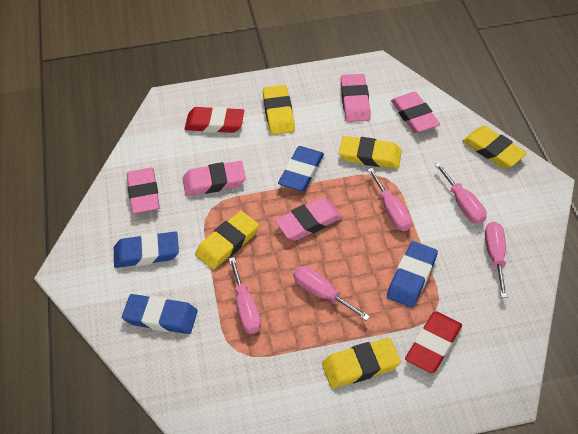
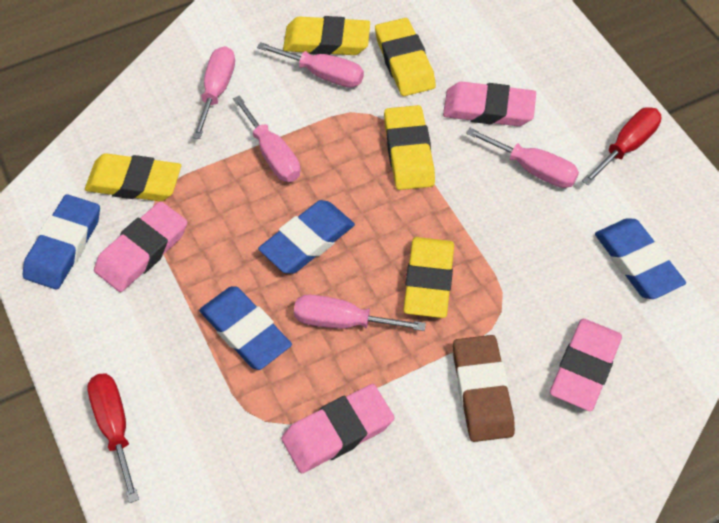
brown eraser: 0 -> 1
pink eraser: 5 -> 4
red eraser: 2 -> 0
red screwdriver: 0 -> 2

